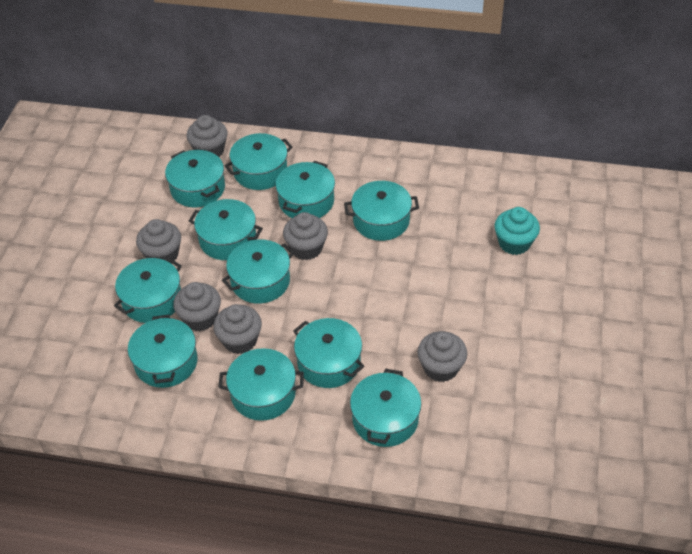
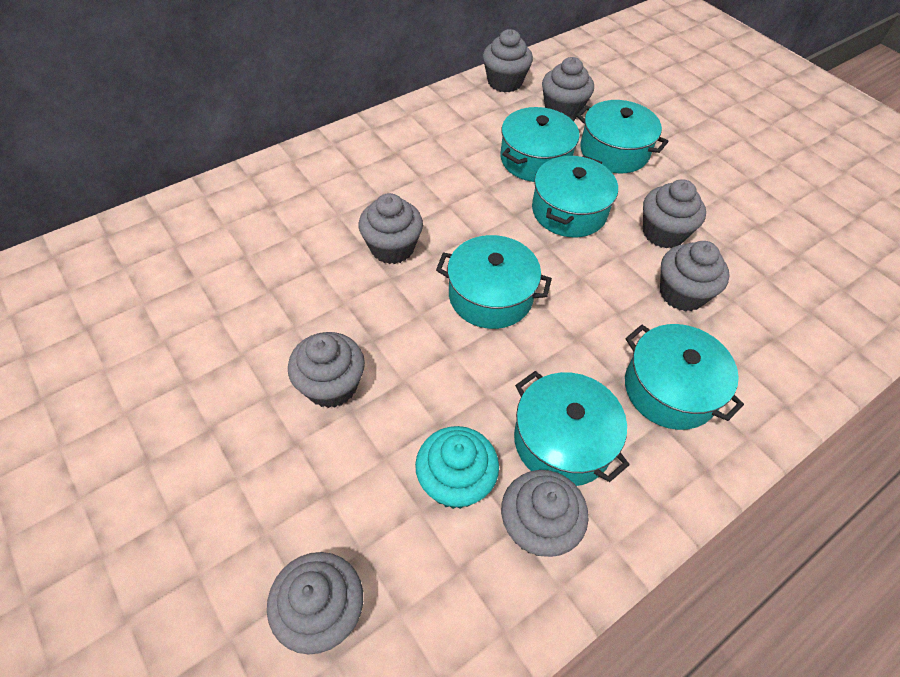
grey cupcake: 6 -> 8
turquoise pot: 11 -> 6

